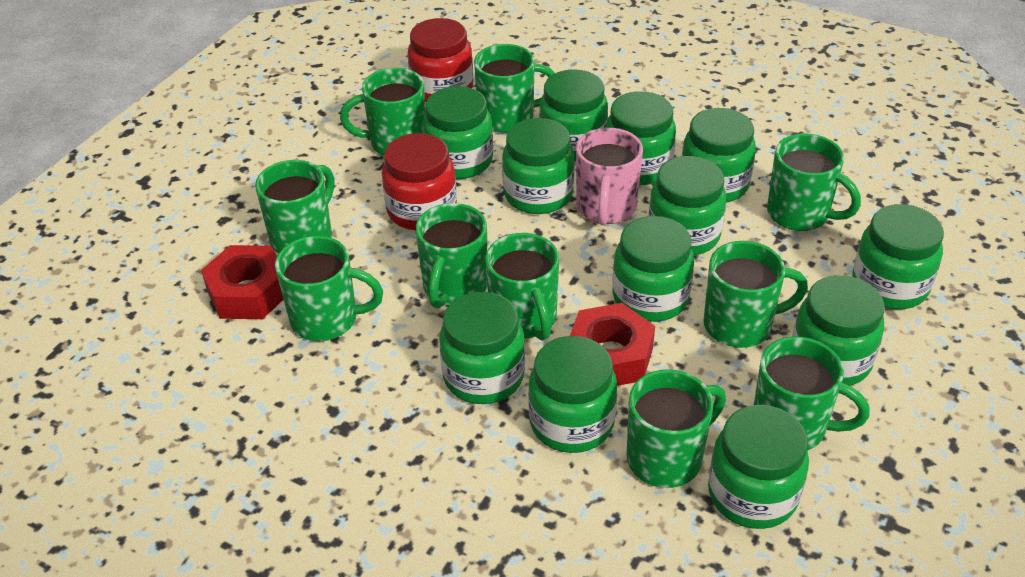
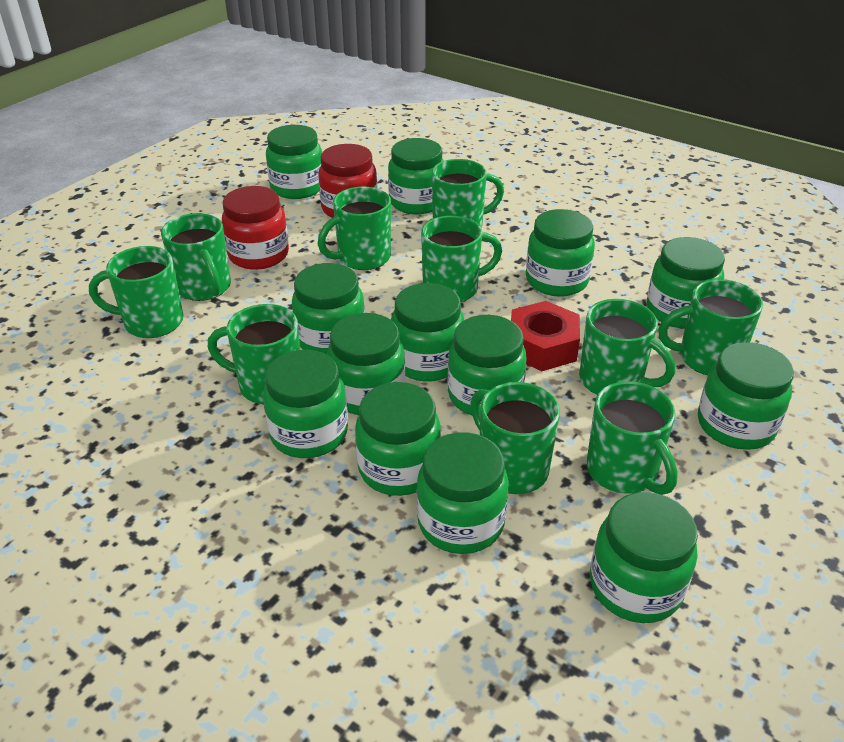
green jar: 12 -> 13
pink mug: 1 -> 0
red nut: 2 -> 1

